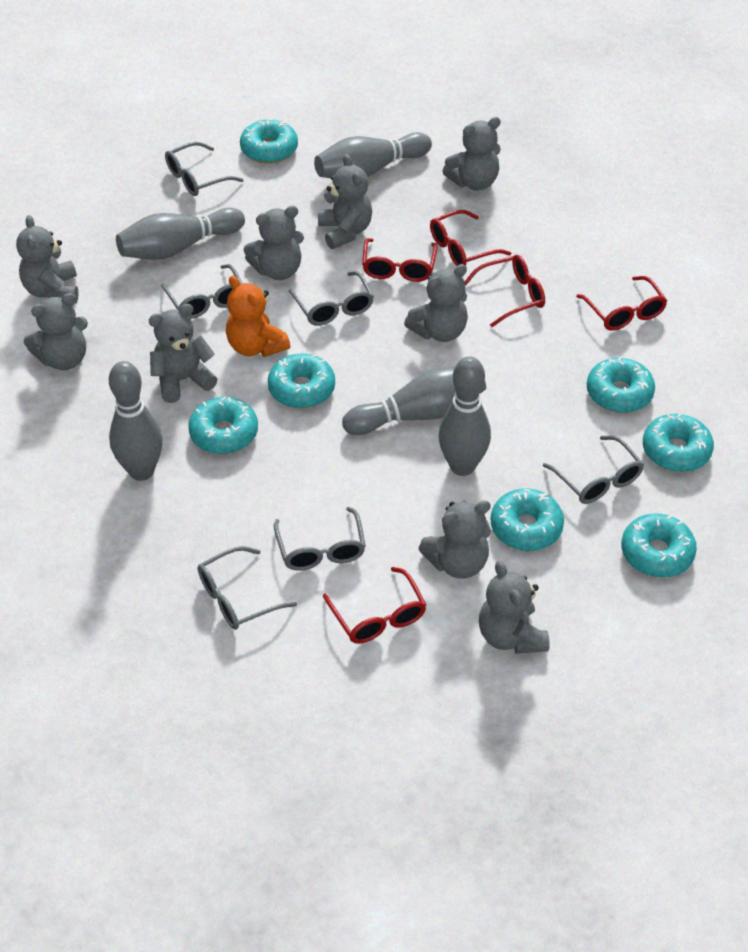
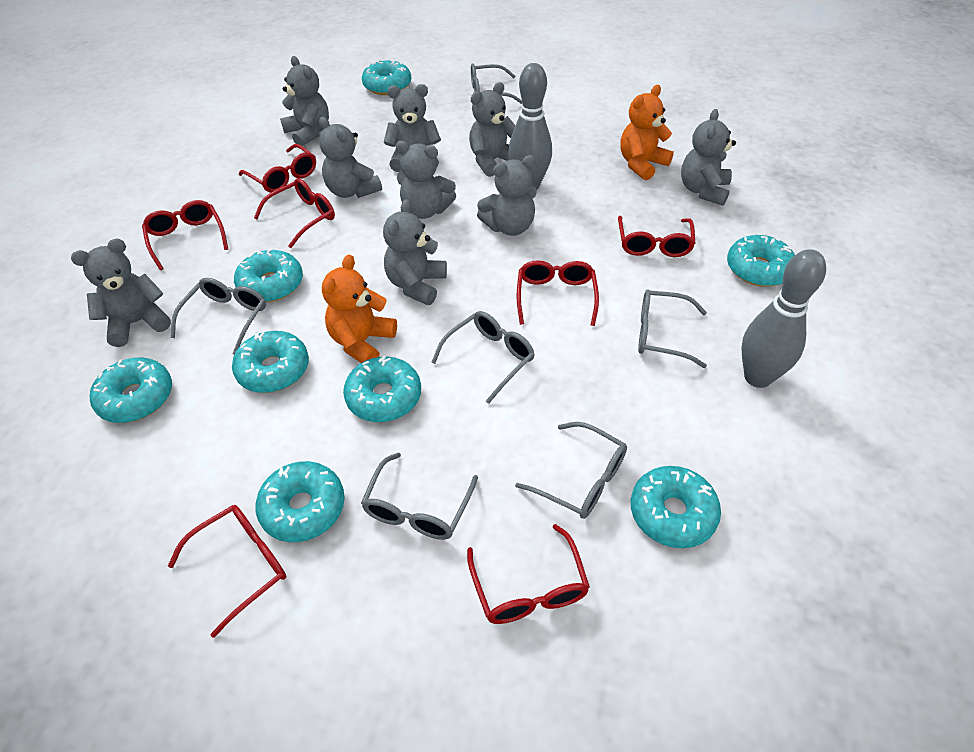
grey bowling pin: 5 -> 2
orange teddy bear: 1 -> 2
red glasses: 5 -> 7
turquoise donut: 7 -> 8

